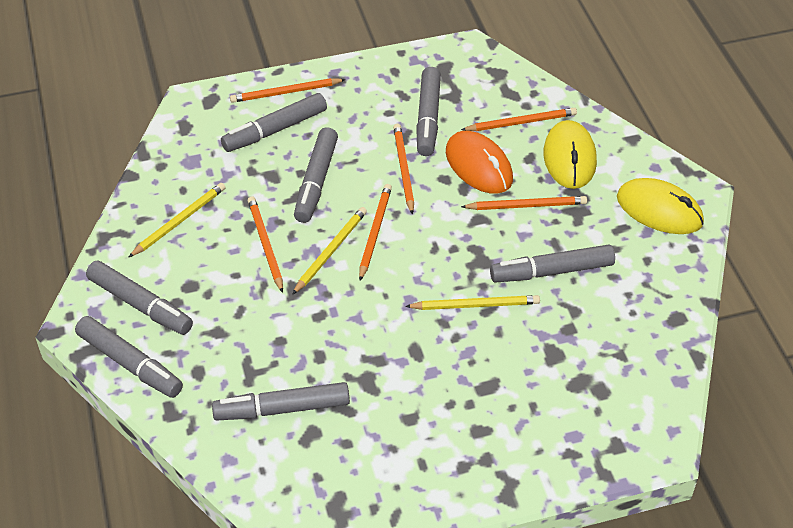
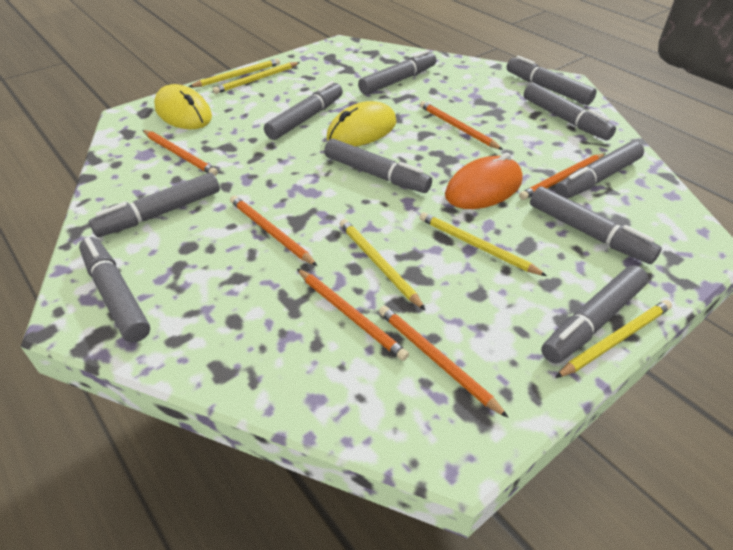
grey marker: 7 -> 10
yellow pencil: 3 -> 5

